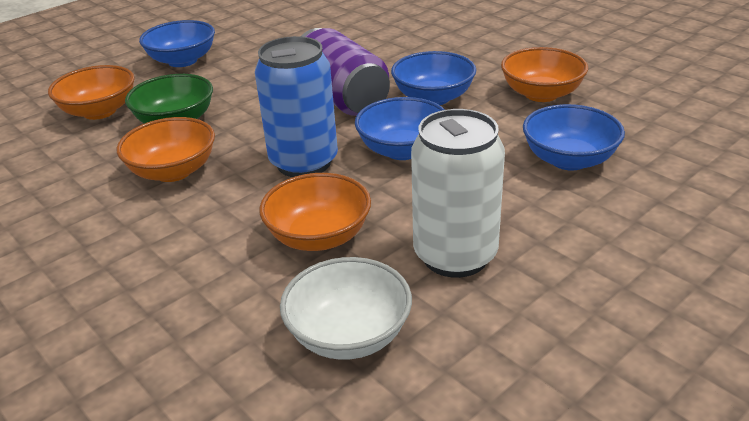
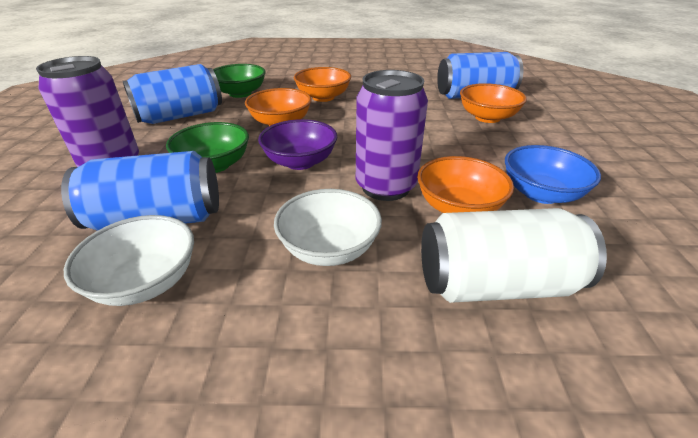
blue bowl: 4 -> 1
blue can: 1 -> 3
green bowl: 1 -> 2
purple bowl: 0 -> 1
purple can: 1 -> 2
white bowl: 1 -> 2

